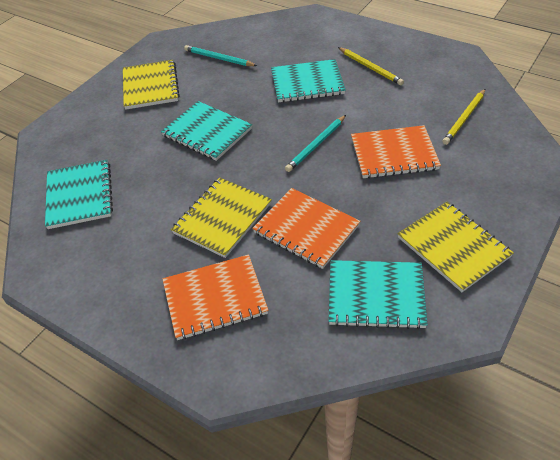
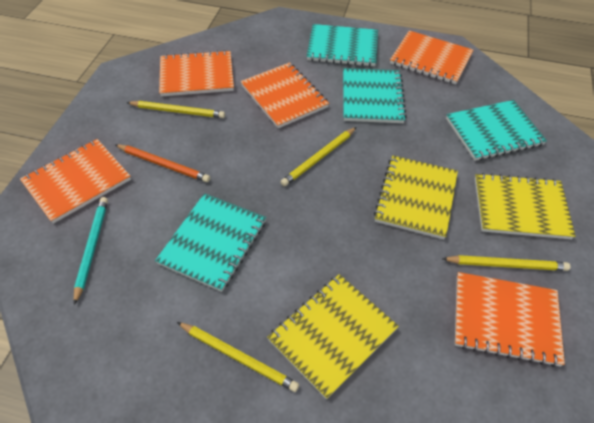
orange notebook: 3 -> 5
orange pencil: 0 -> 1
turquoise pencil: 2 -> 1
yellow pencil: 2 -> 4

